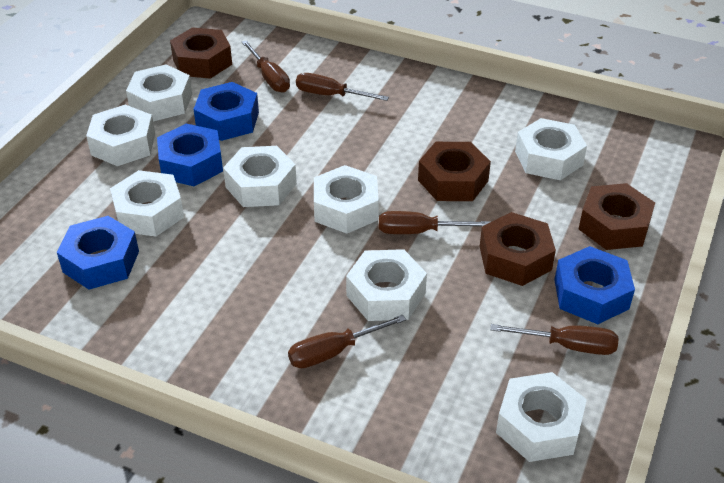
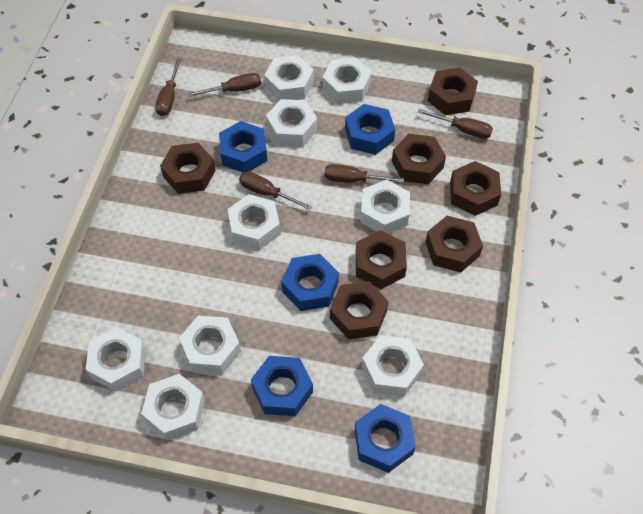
blue nut: 4 -> 5
brown nut: 4 -> 7
white nut: 8 -> 9

